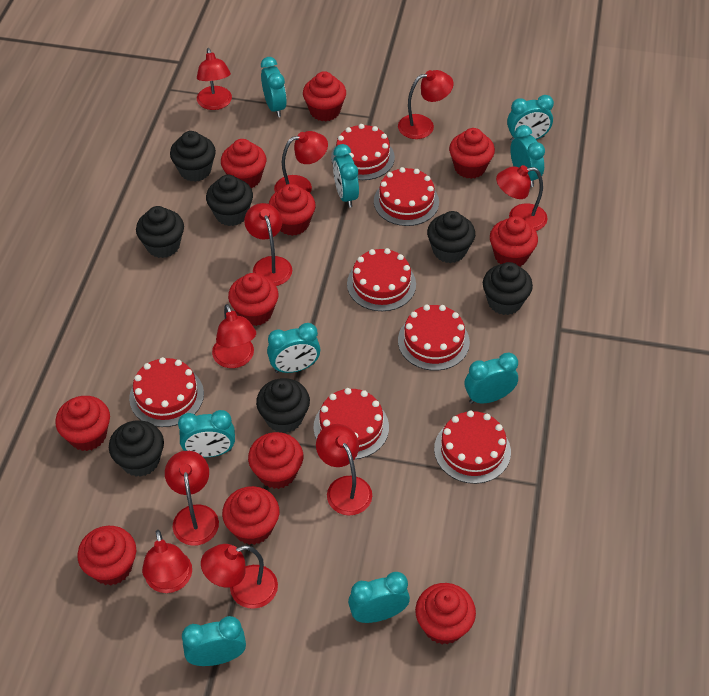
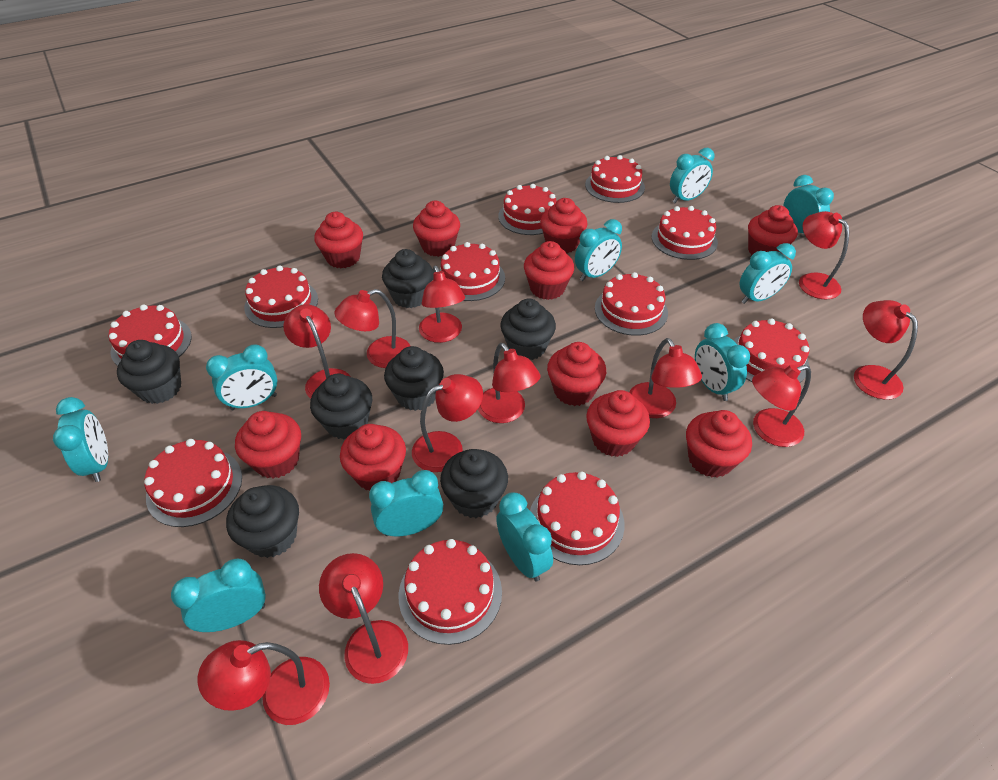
red cake: 7 -> 11
red cupcake: 11 -> 10
red lamp: 10 -> 11
turquoise clock: 9 -> 10

